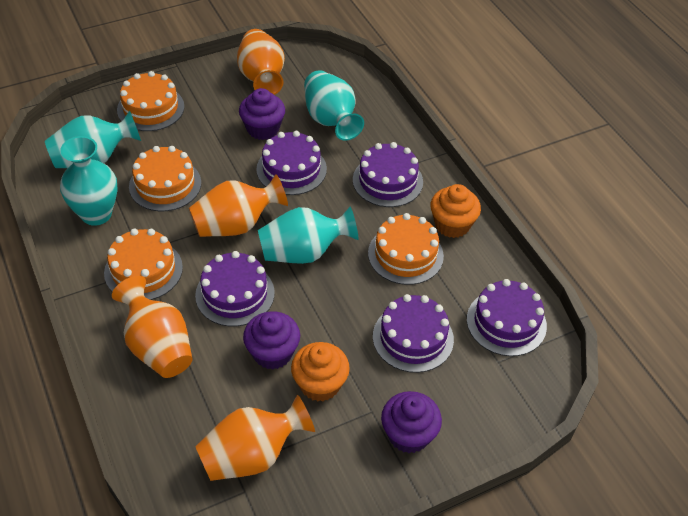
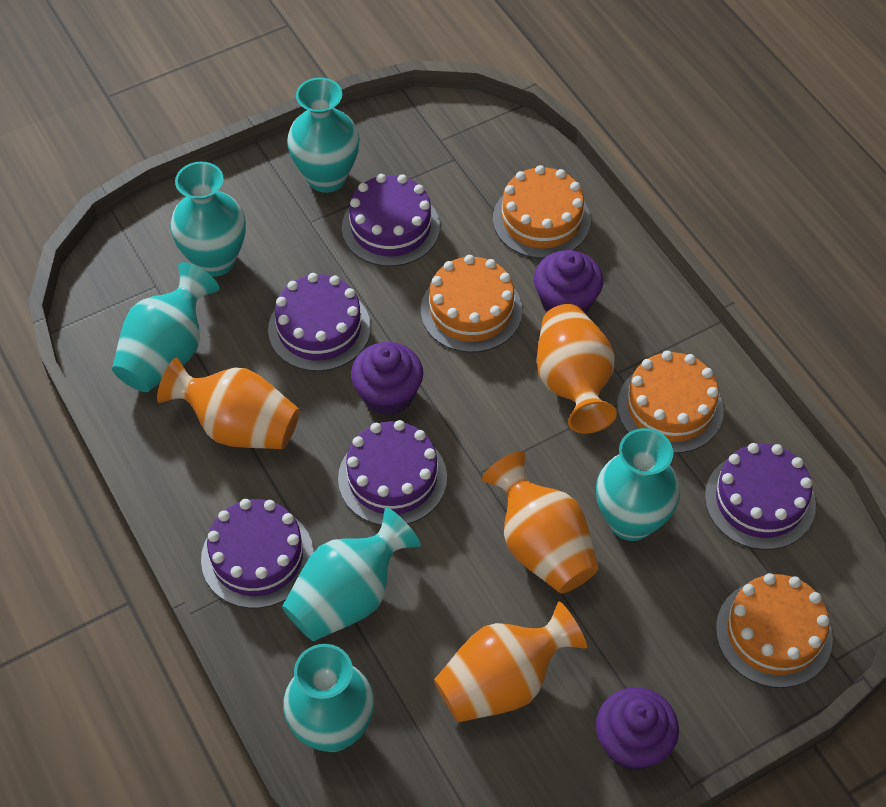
orange cupcake: 2 -> 0
turquoise vase: 4 -> 6

